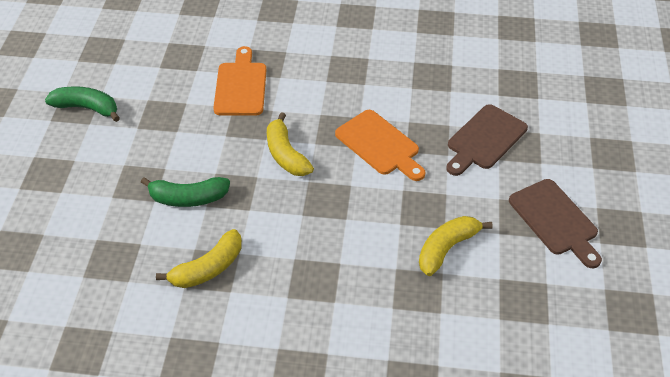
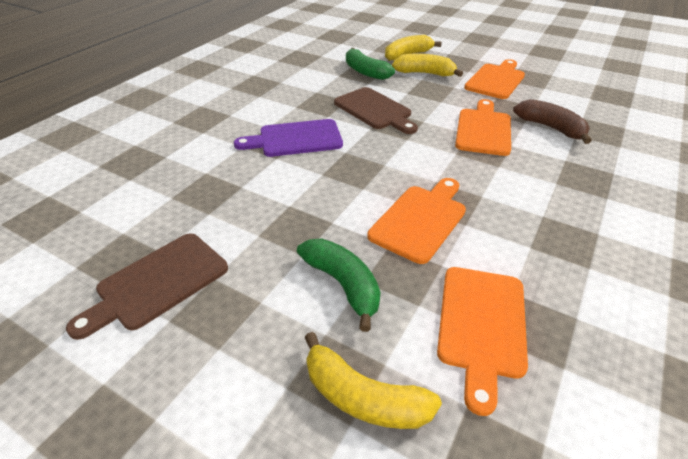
brown banana: 0 -> 1
orange cutting board: 2 -> 4
purple cutting board: 0 -> 1

